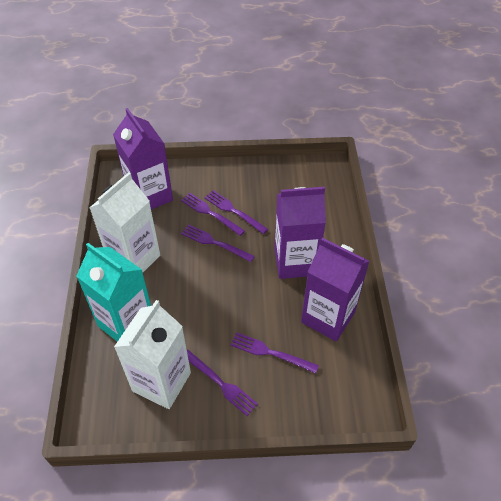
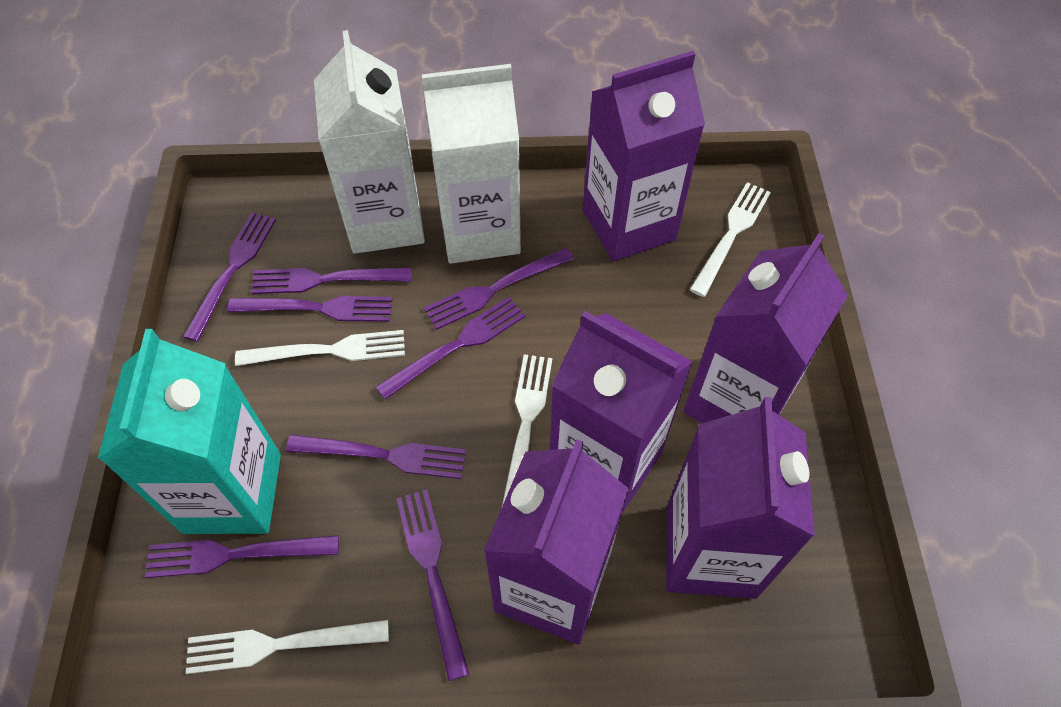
purple carton: 3 -> 5
purple fork: 5 -> 8
white fork: 0 -> 4

